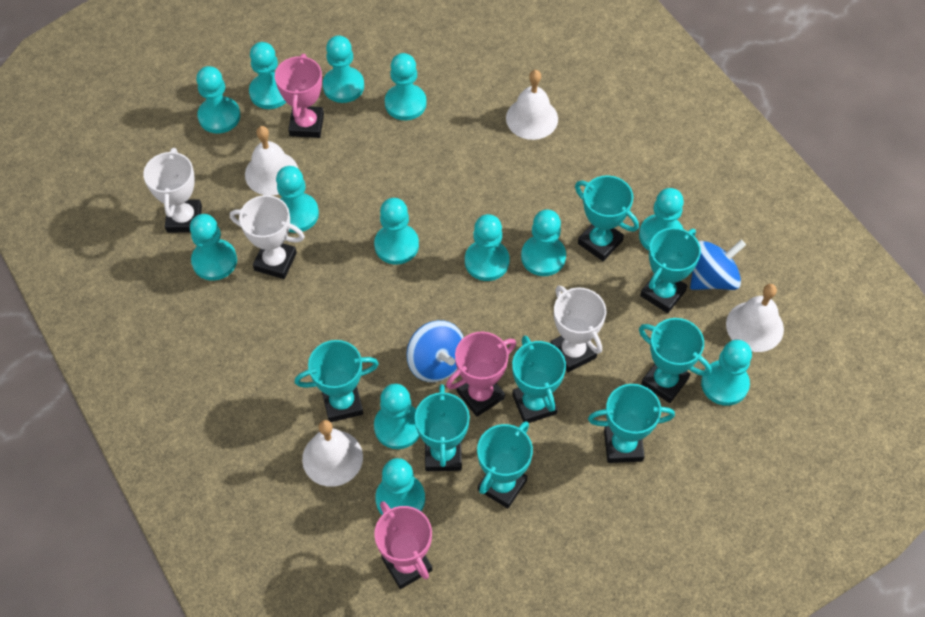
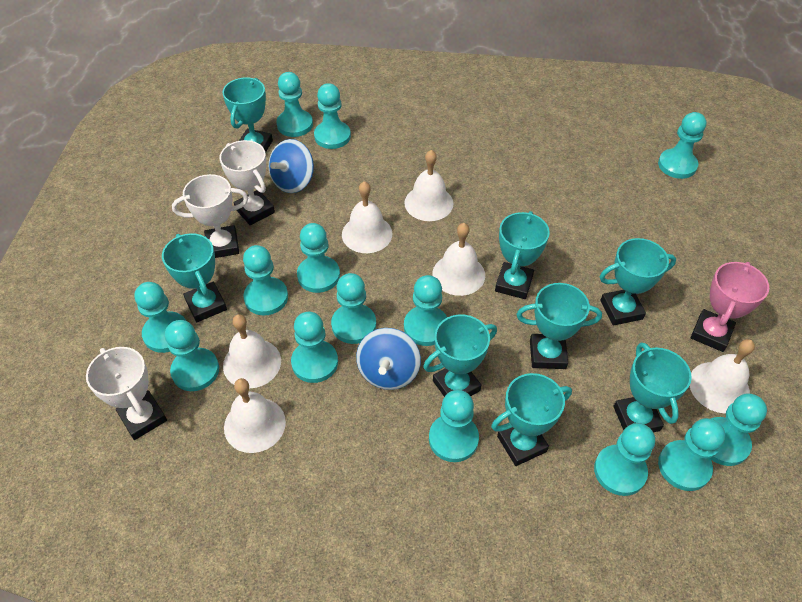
pink trophy: 3 -> 1
turquoise pawn: 13 -> 14
white bell: 4 -> 6

